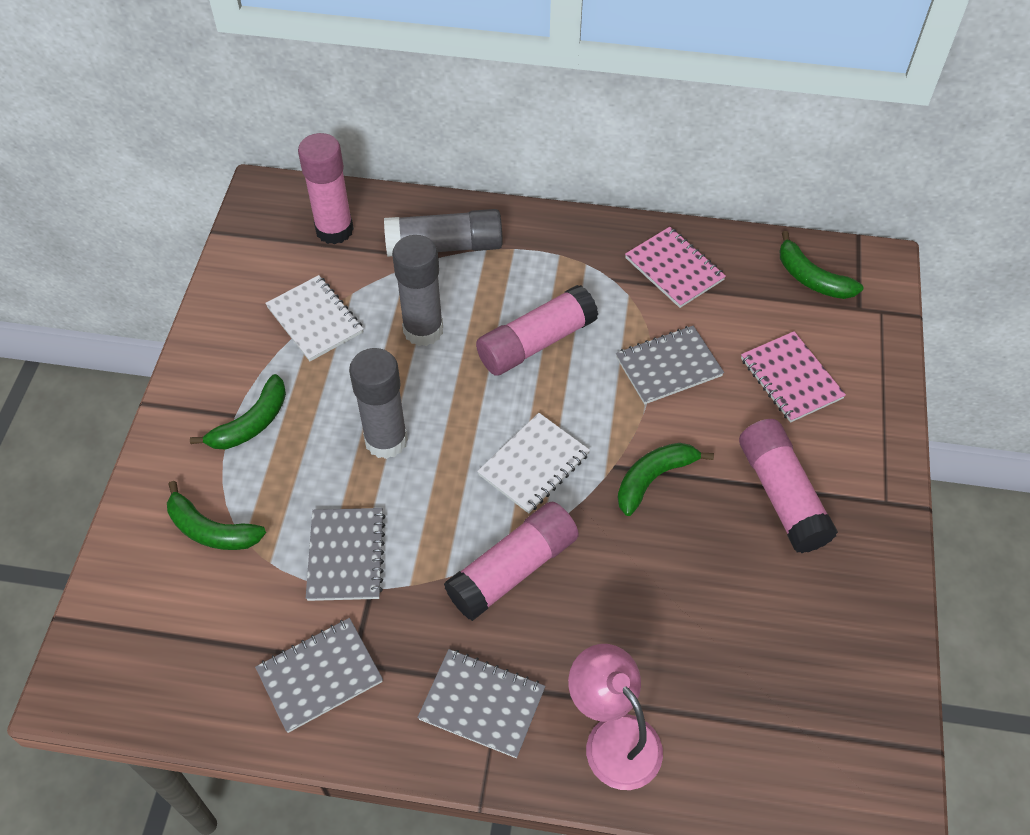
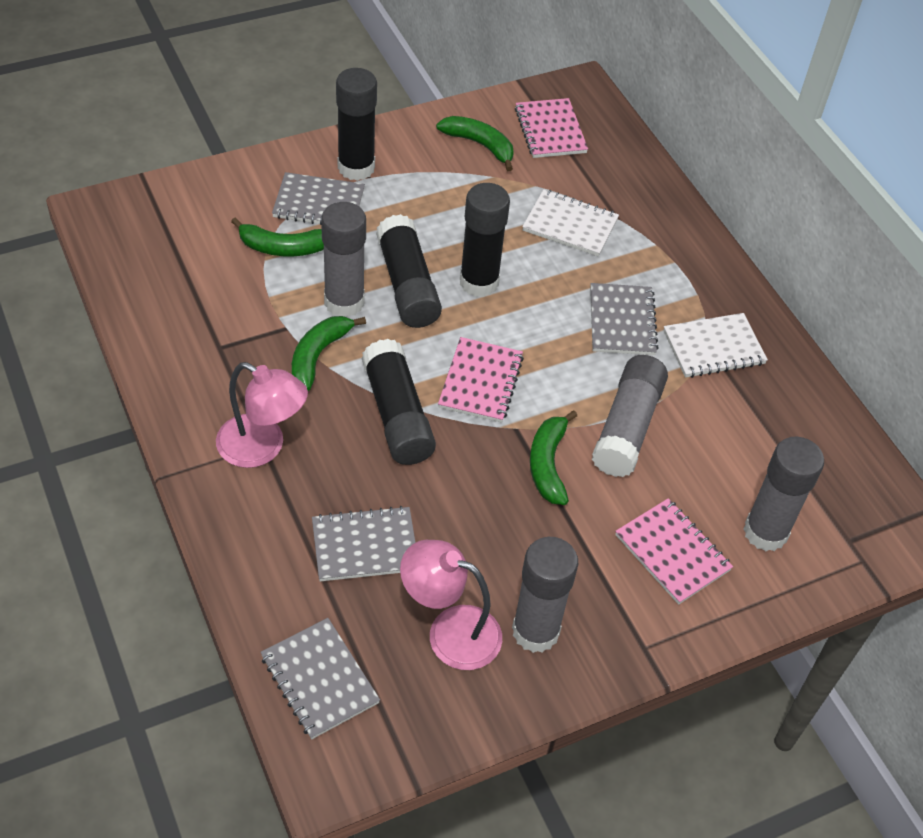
black glue stick: 0 -> 4
grey glue stick: 3 -> 4
pink glue stick: 4 -> 0
pink lamp: 1 -> 2
pink notebook: 2 -> 3

